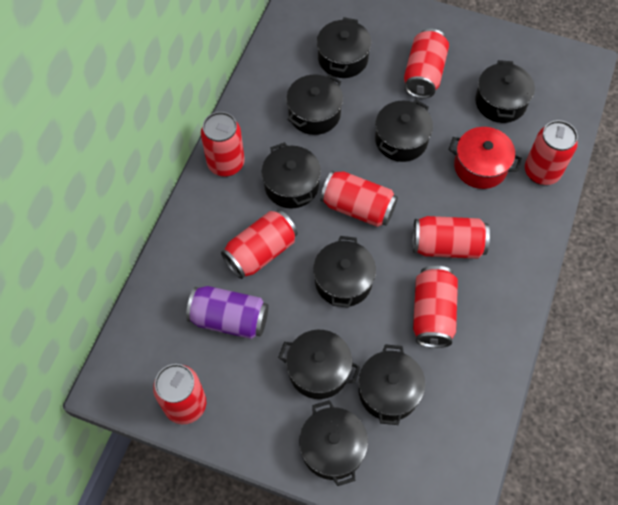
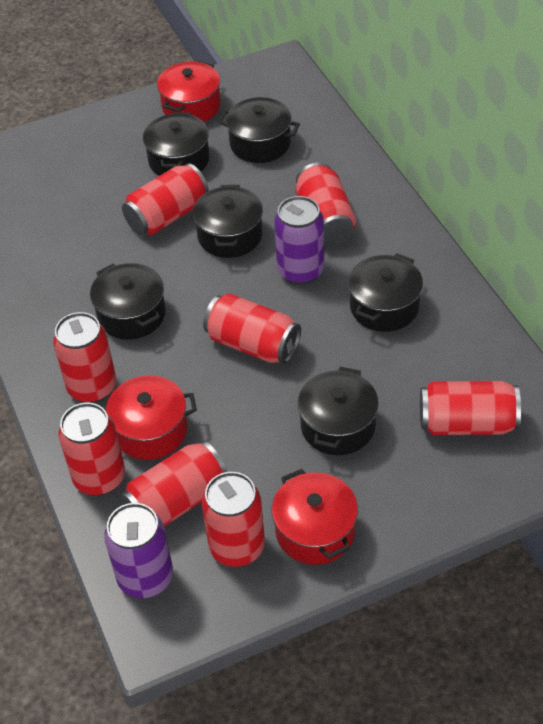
black pot: 9 -> 6
purple can: 1 -> 2
red pot: 1 -> 3

